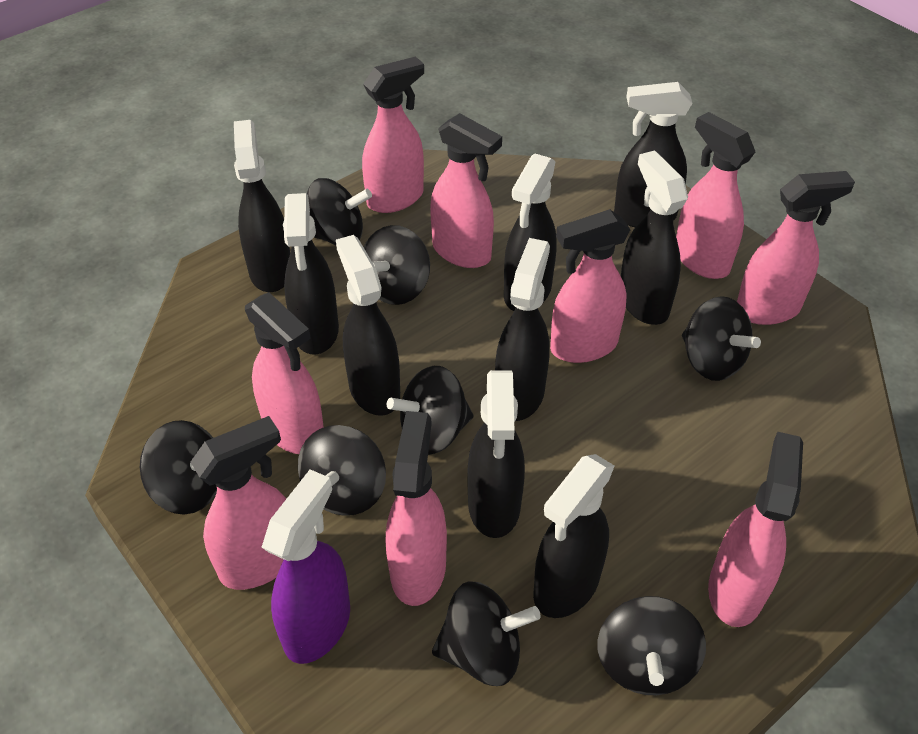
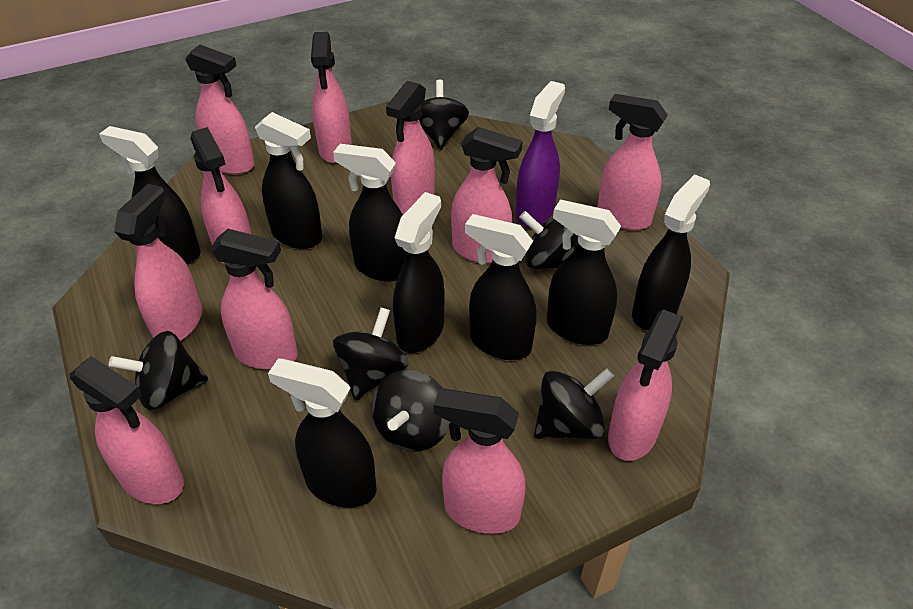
black spinning top: 8 -> 6
black spray bottle: 9 -> 8
pink spray bottle: 9 -> 11

